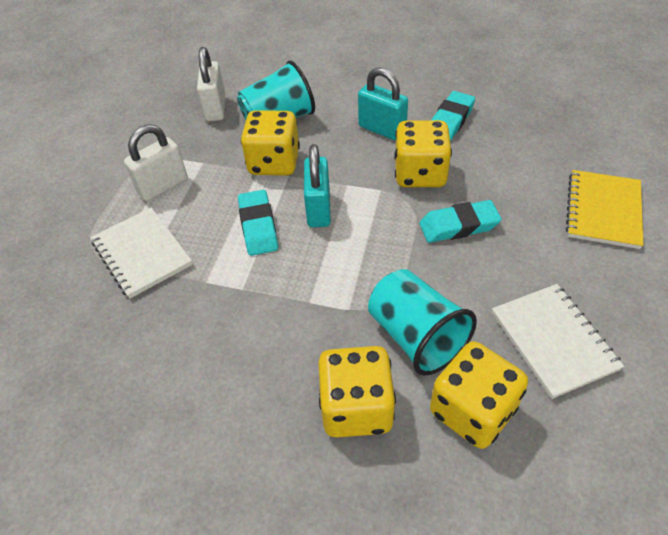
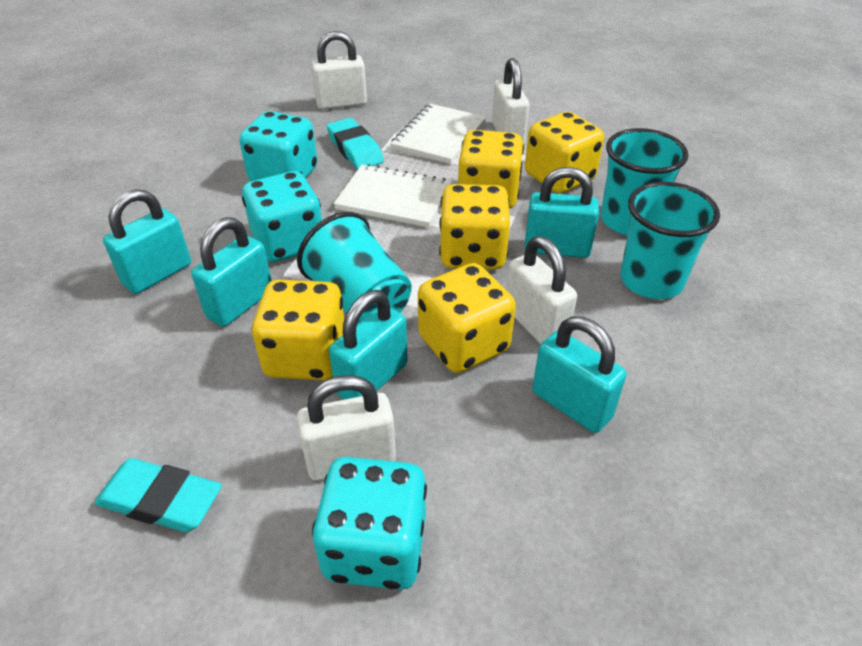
turquoise cup: 2 -> 3
turquoise dice: 0 -> 3
turquoise eraser: 3 -> 2
turquoise padlock: 2 -> 5
white padlock: 2 -> 4
yellow dice: 4 -> 5
yellow notebook: 1 -> 0

